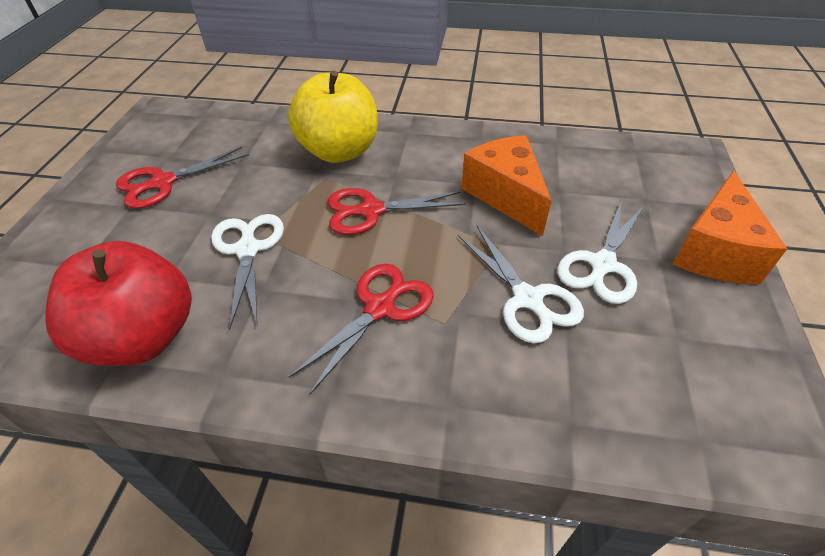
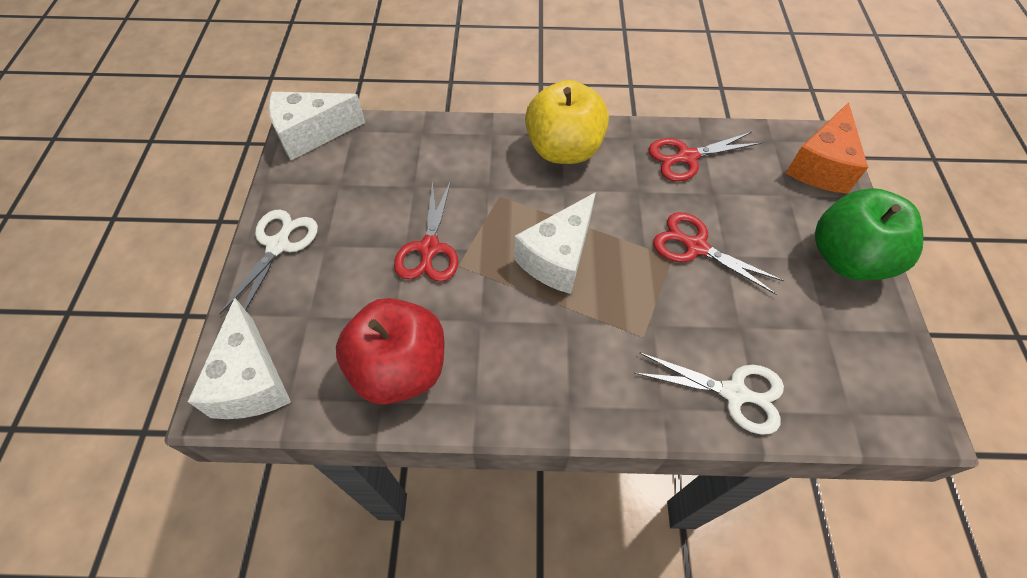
green apple: 0 -> 1
orange cheese: 2 -> 1
white cheese: 0 -> 3
white scissors: 3 -> 2

